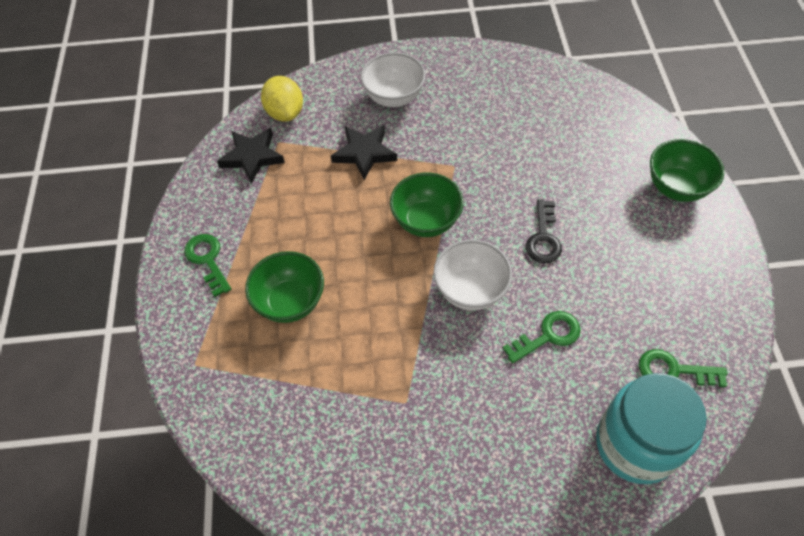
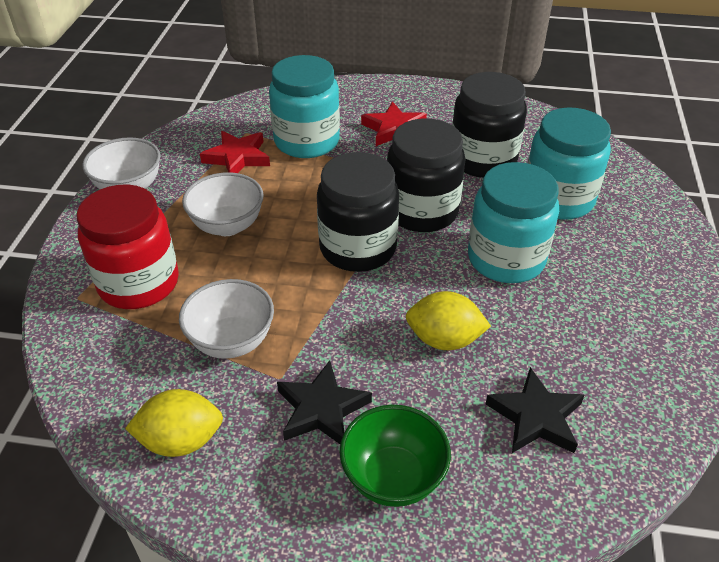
black jar: 0 -> 3
black key: 1 -> 0
green bowl: 3 -> 1
green key: 3 -> 0
red jar: 0 -> 1
red star: 0 -> 2
turquoise jar: 1 -> 3
white bowl: 2 -> 3
yellow lemon: 1 -> 2

